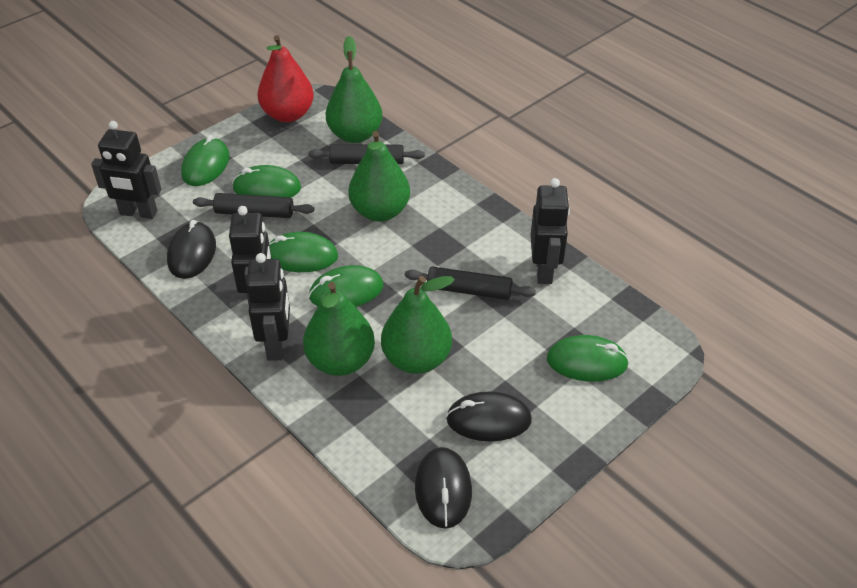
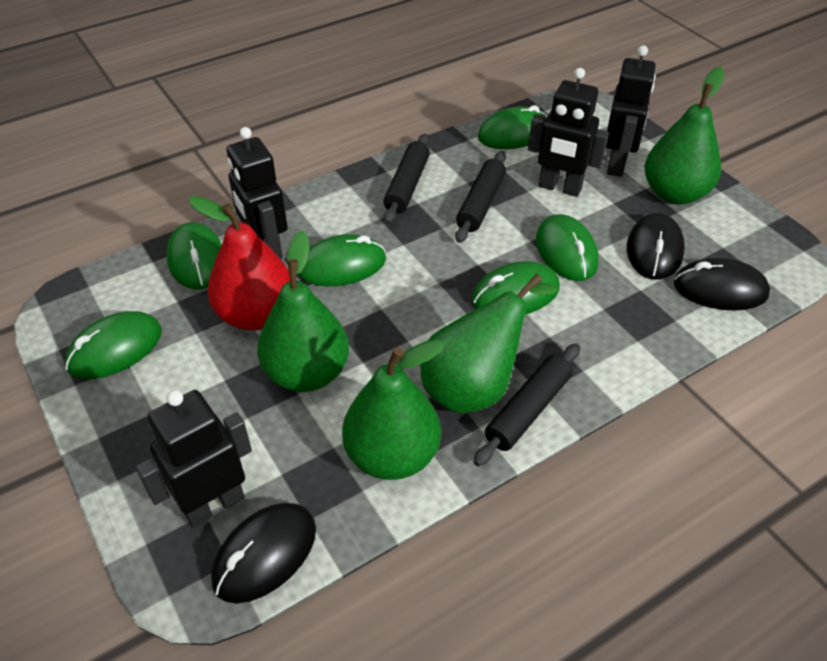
green mouse: 5 -> 6

